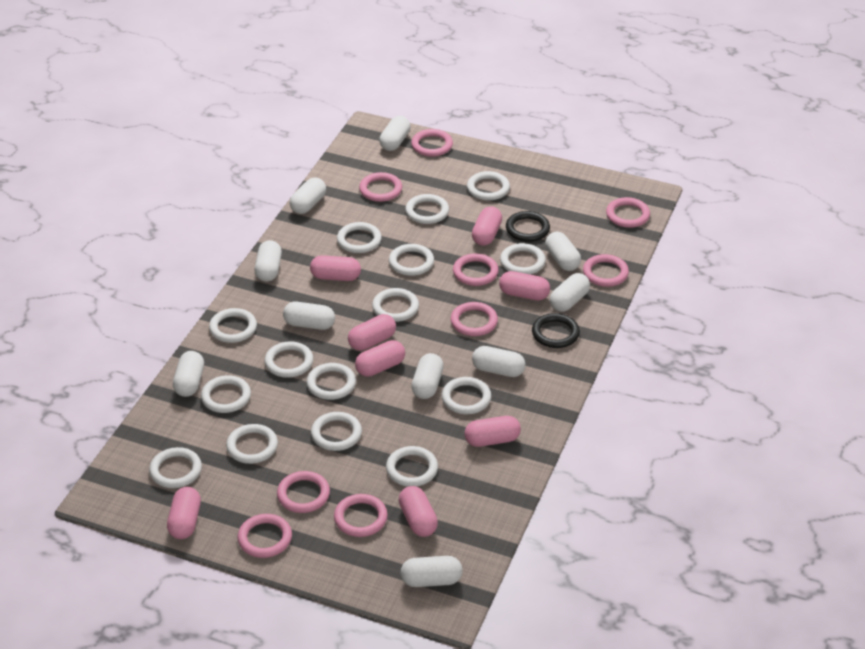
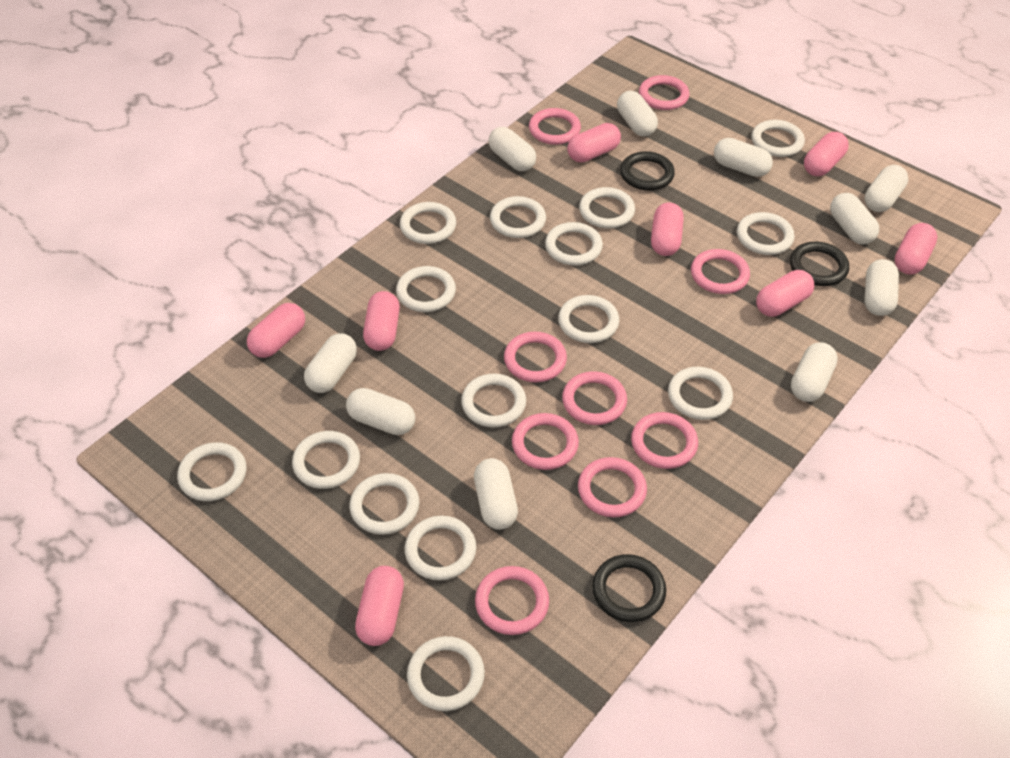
black ring: 2 -> 3

